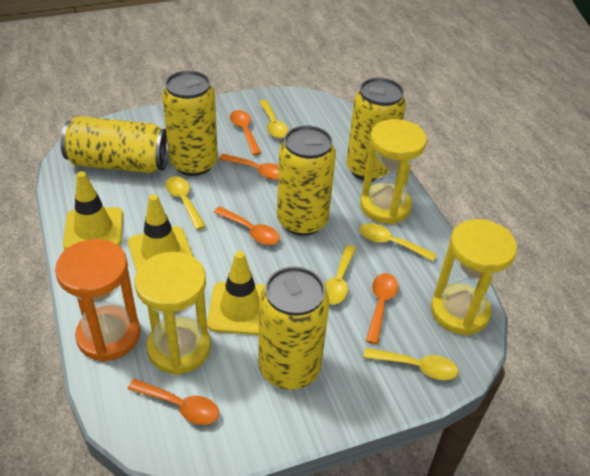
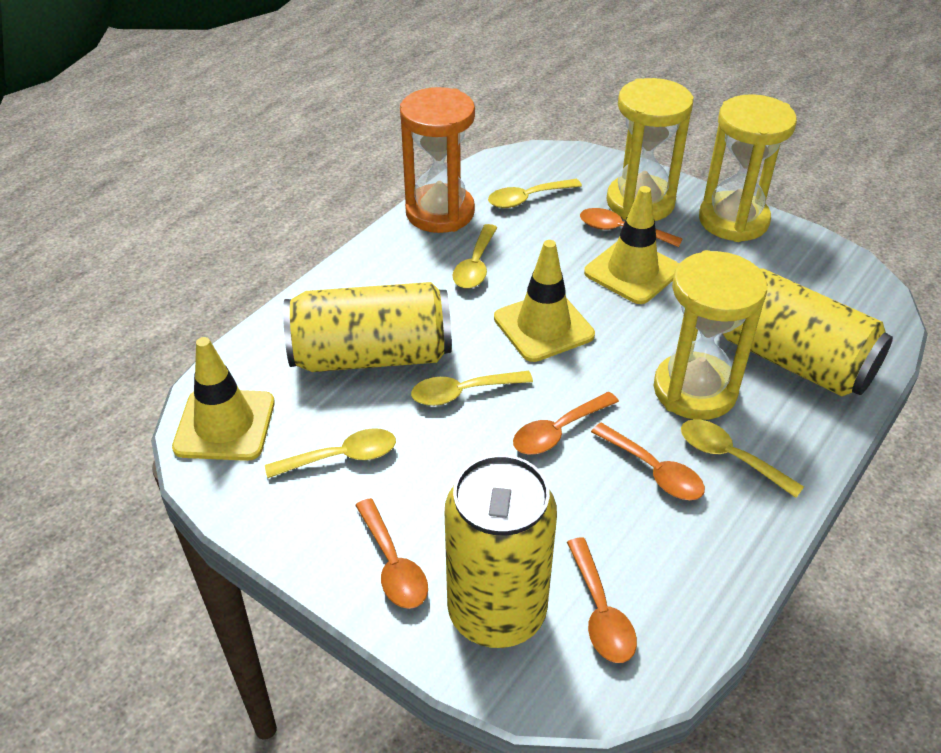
yellow can: 5 -> 3

